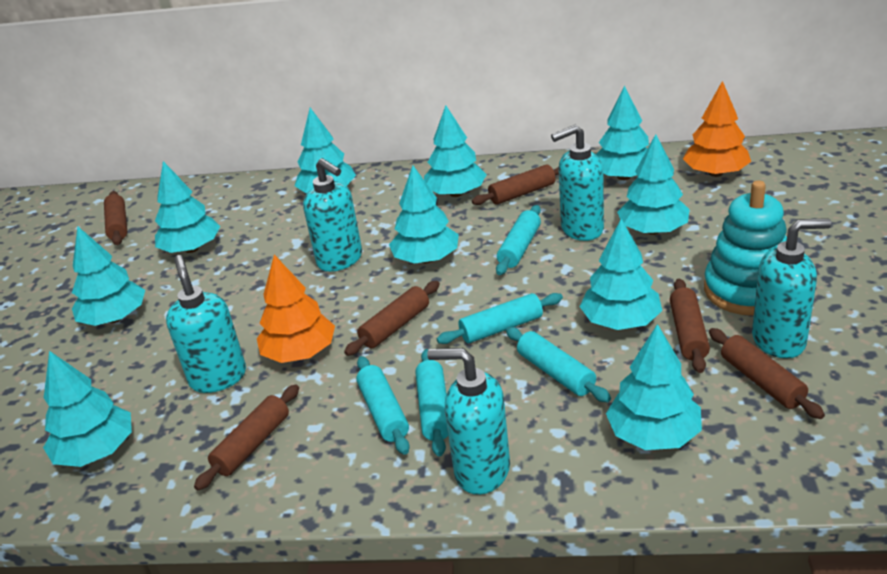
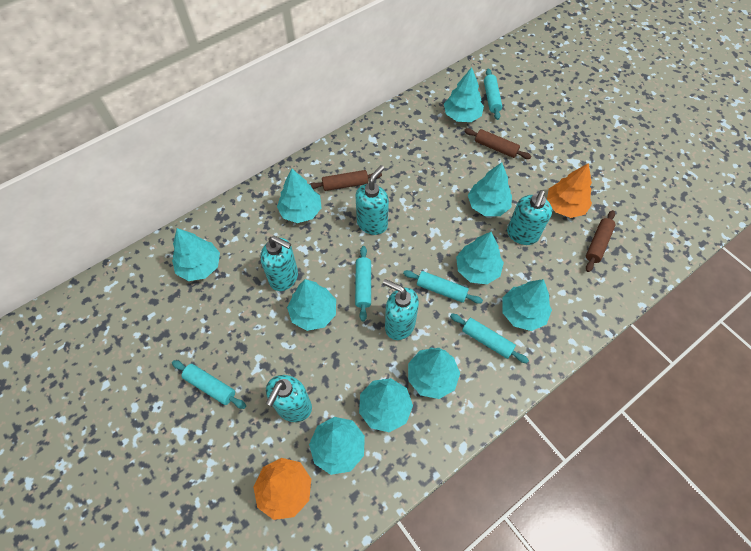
brown rolling pin: 6 -> 3
turquoise stacking toy: 1 -> 0

